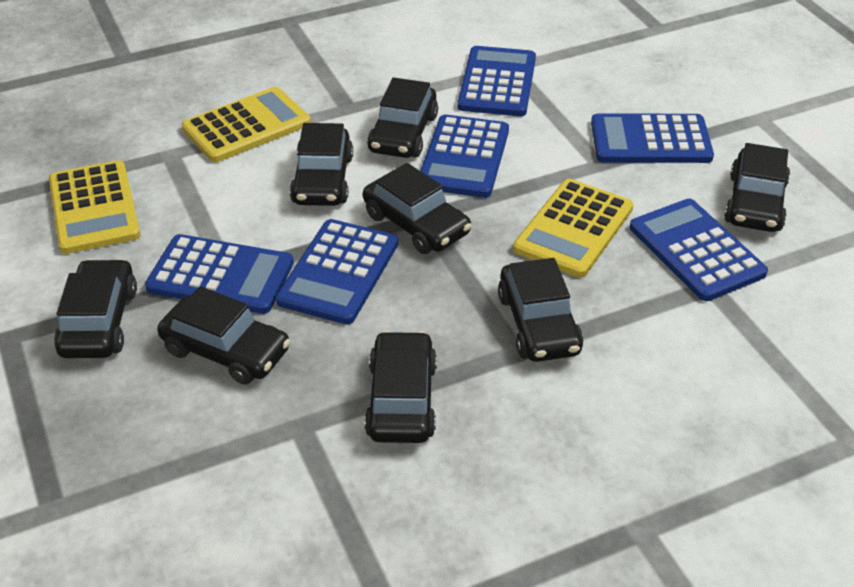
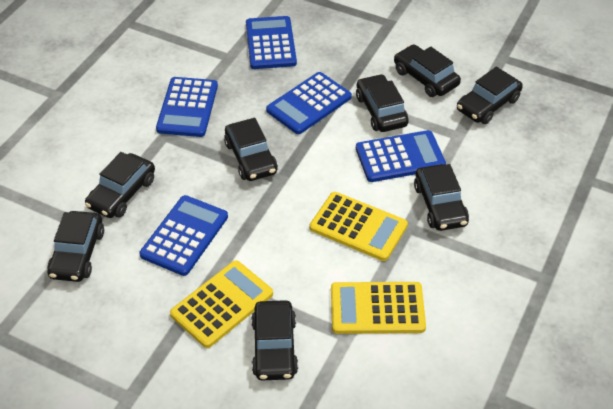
blue calculator: 6 -> 5

